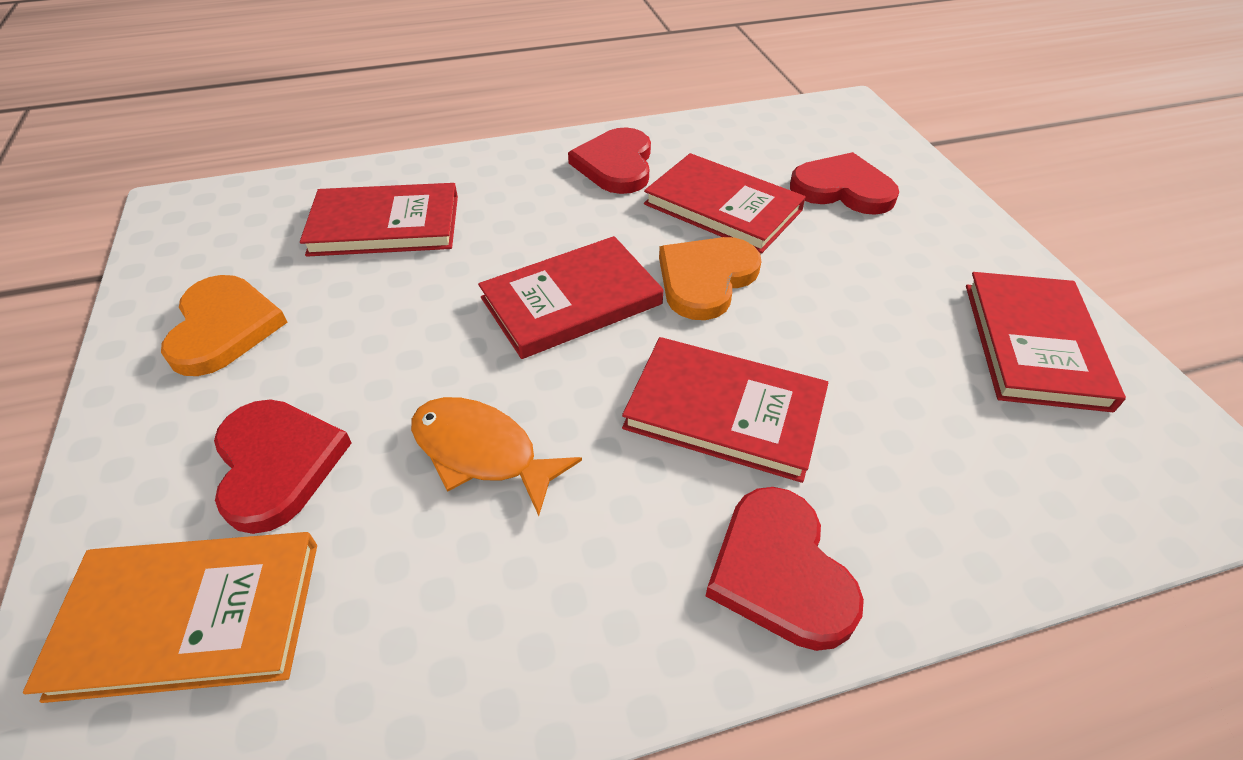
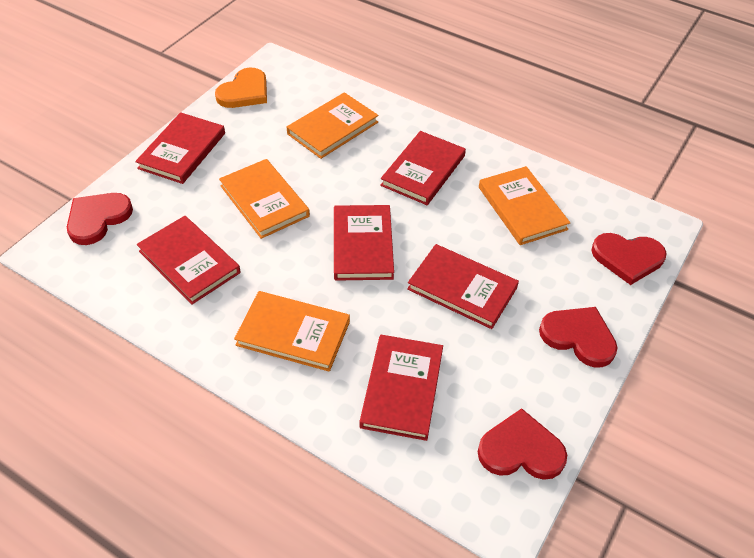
orange book: 1 -> 4
orange fish: 1 -> 0
orange heart: 2 -> 1
red book: 5 -> 6

